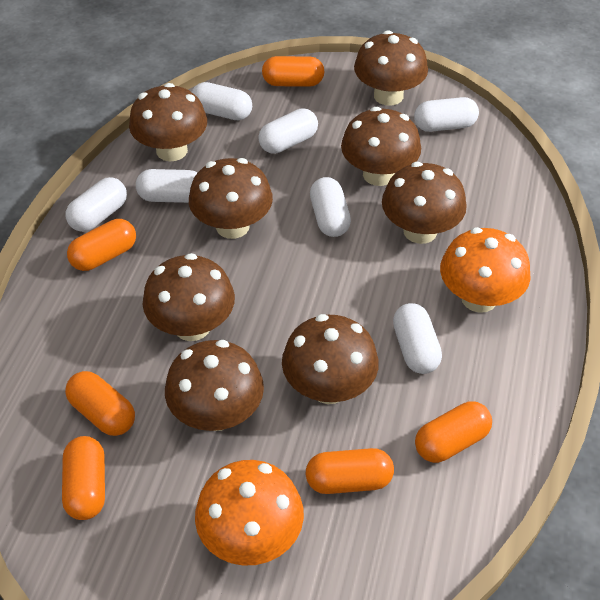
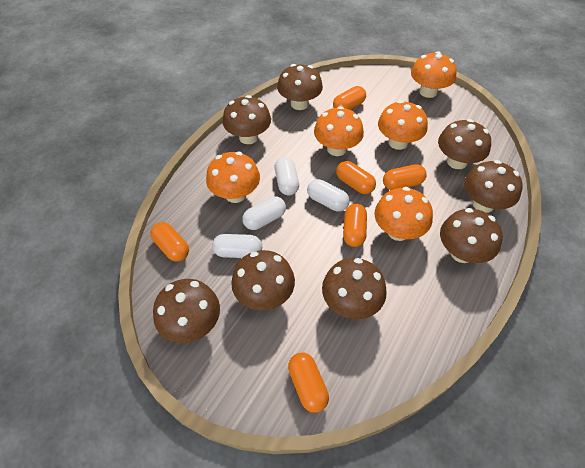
orange mushroom: 2 -> 5
white capsule: 7 -> 4

